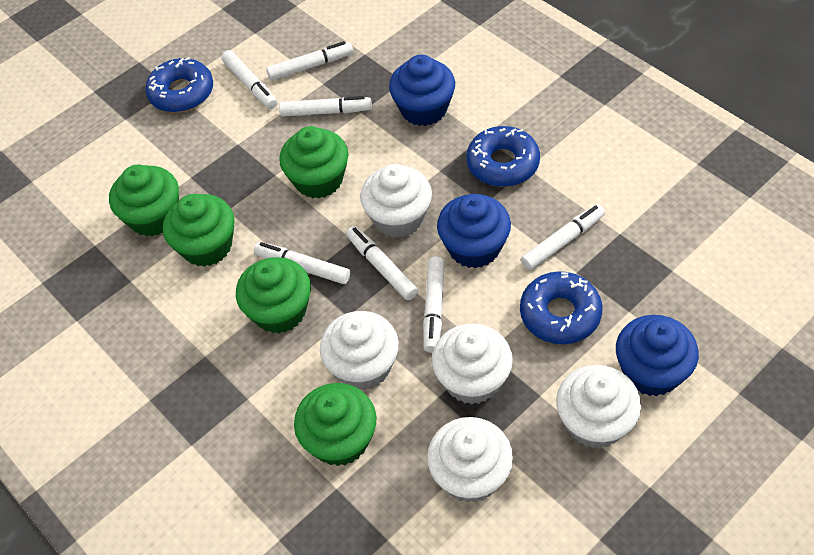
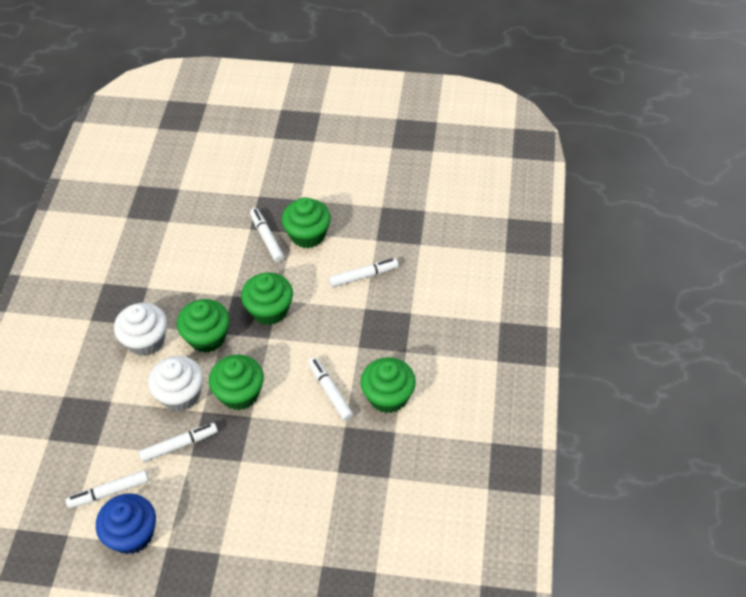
blue cupcake: 3 -> 1
blue donut: 3 -> 0
white cupcake: 5 -> 2
white marker: 7 -> 5

